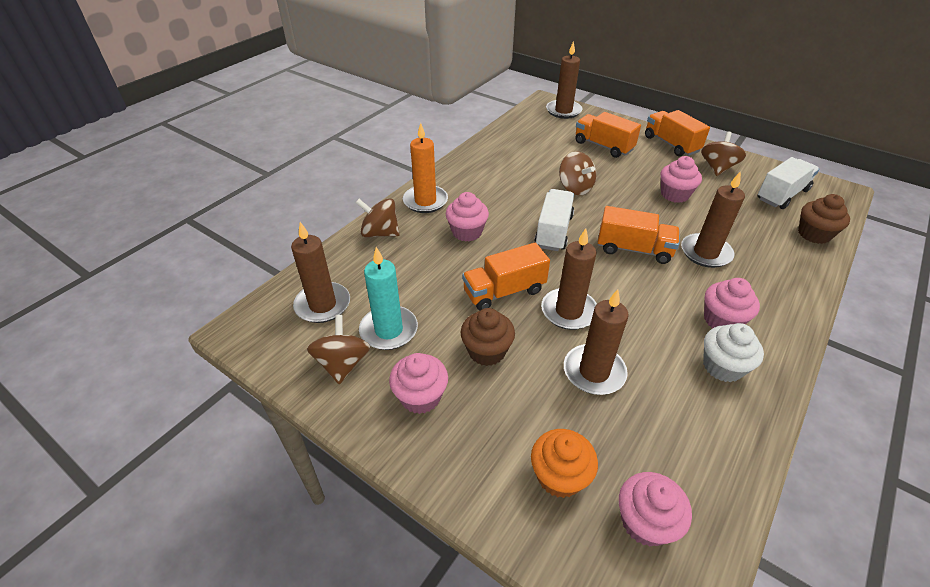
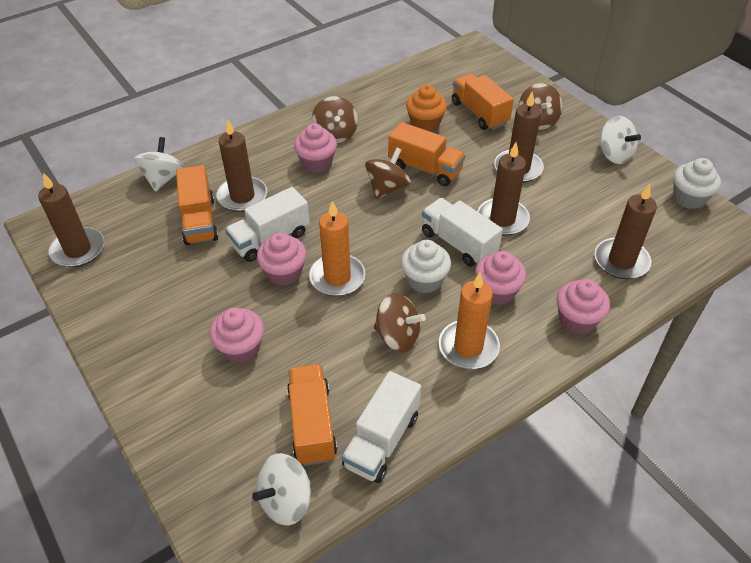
brown cupcake: 2 -> 0
orange candle: 1 -> 2
turquoise candle: 1 -> 0
white cupcake: 1 -> 2
white spinning top: 0 -> 3
white truck: 2 -> 3

